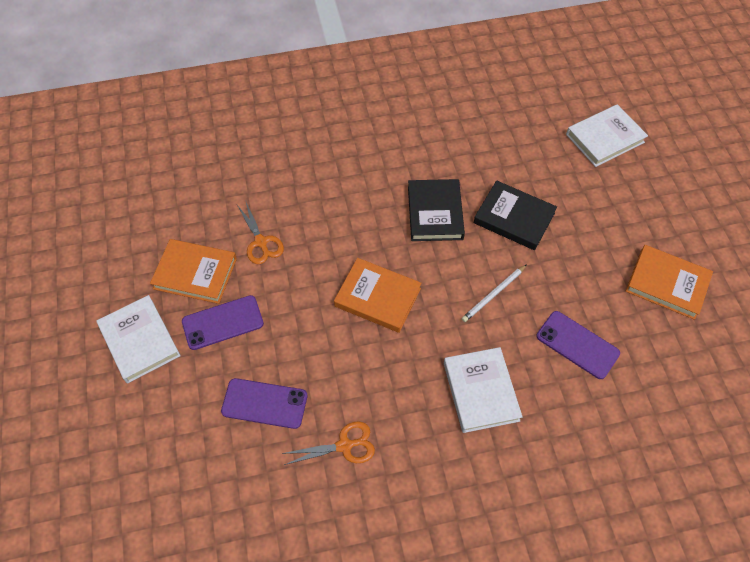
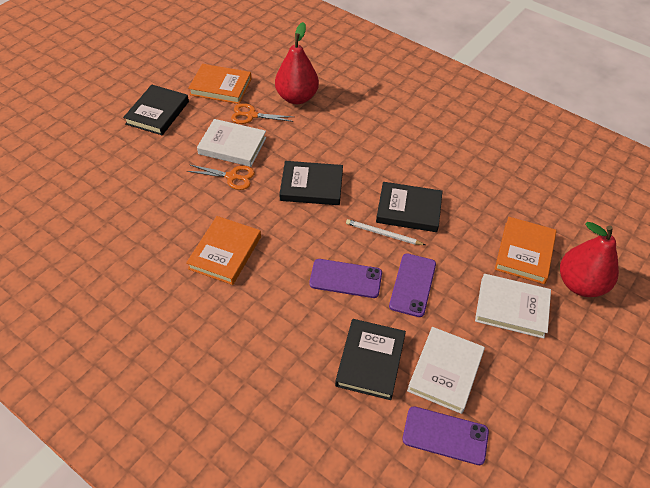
black book: 2 -> 4
red pear: 0 -> 2

